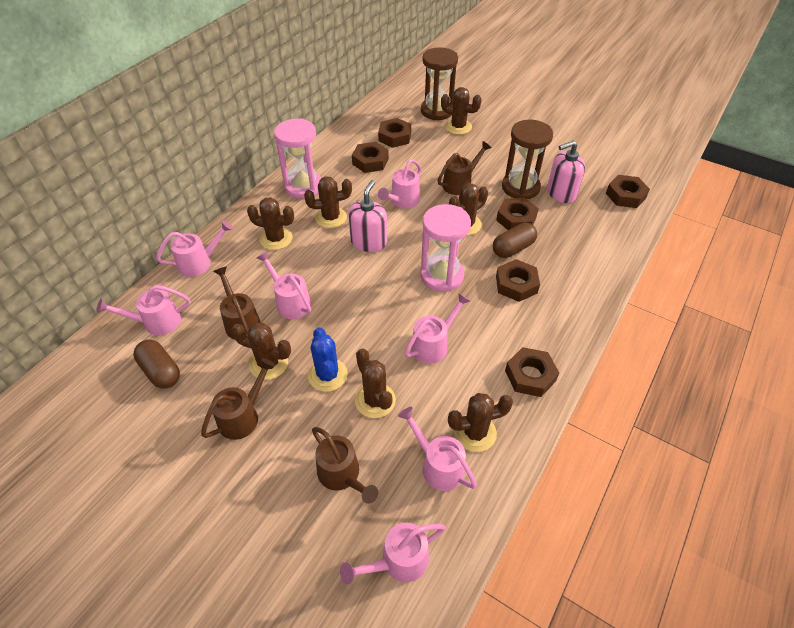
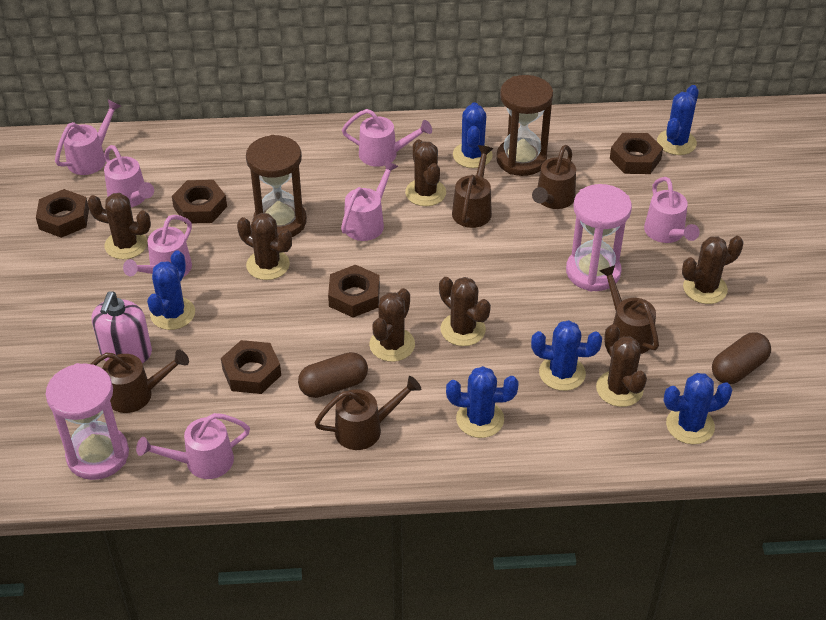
blue cactus: 1 -> 6
brown nut: 6 -> 5
brown watering can: 4 -> 5
pink soap dispenser: 2 -> 1

